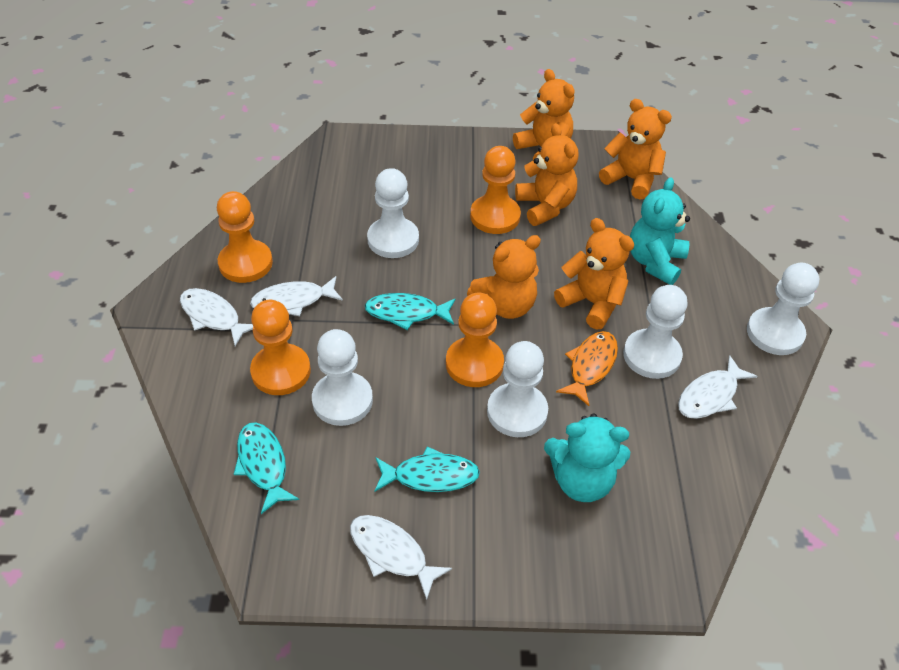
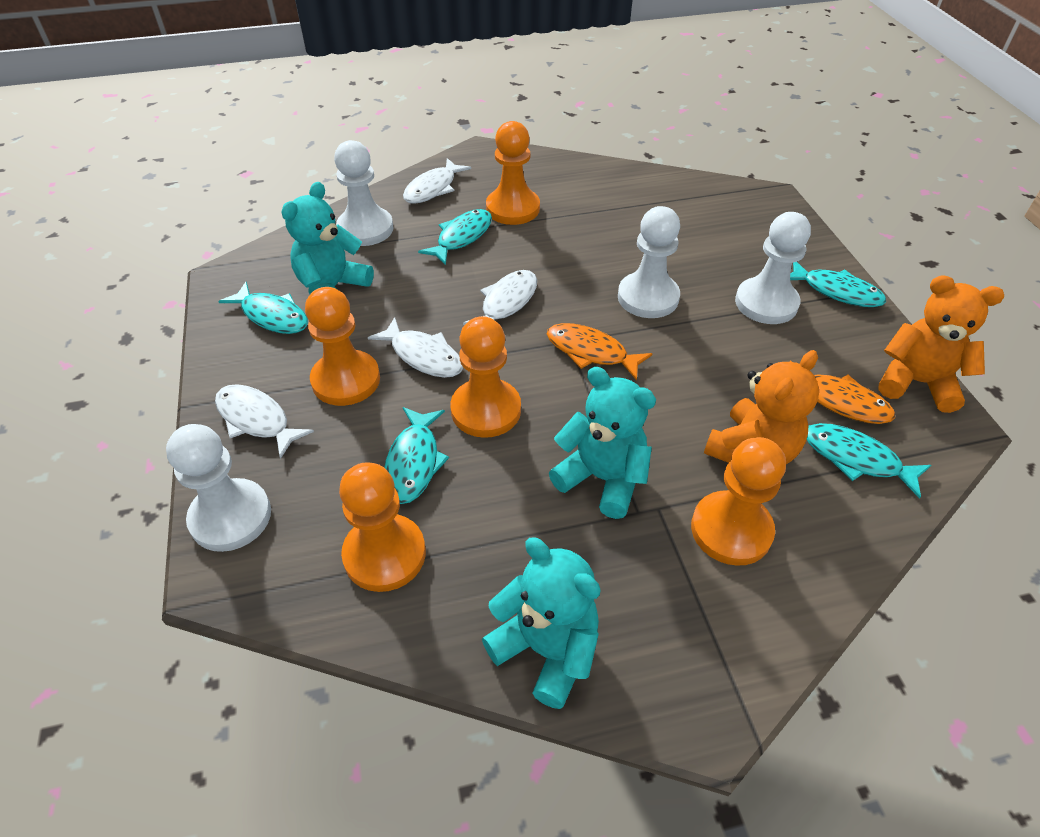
orange fish: 1 -> 2
orange pawn: 4 -> 5
orange teddy bear: 5 -> 2
turquoise fish: 3 -> 5
turquoise teddy bear: 2 -> 3
white pawn: 5 -> 4

